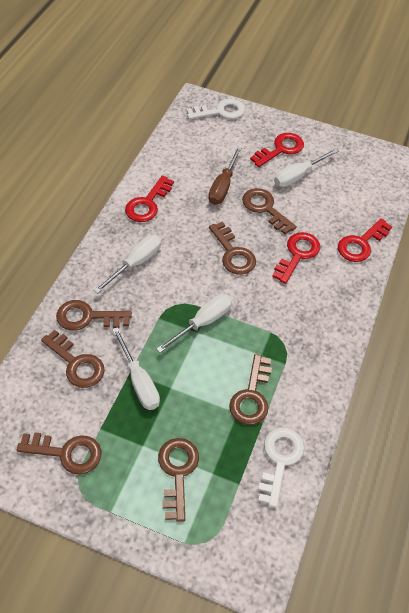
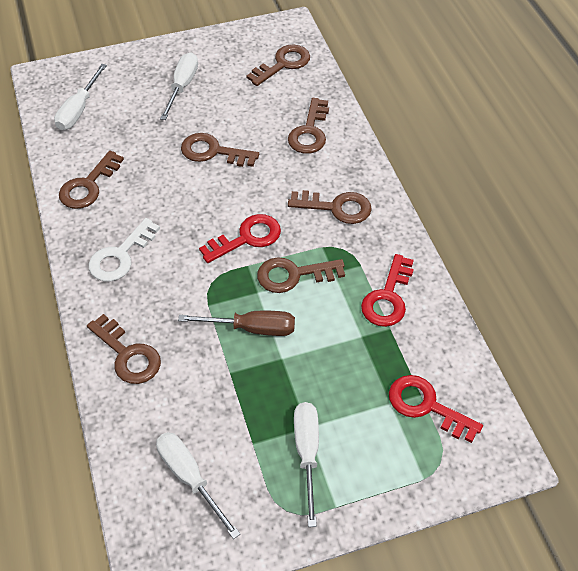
red key: 4 -> 3
white key: 2 -> 1

